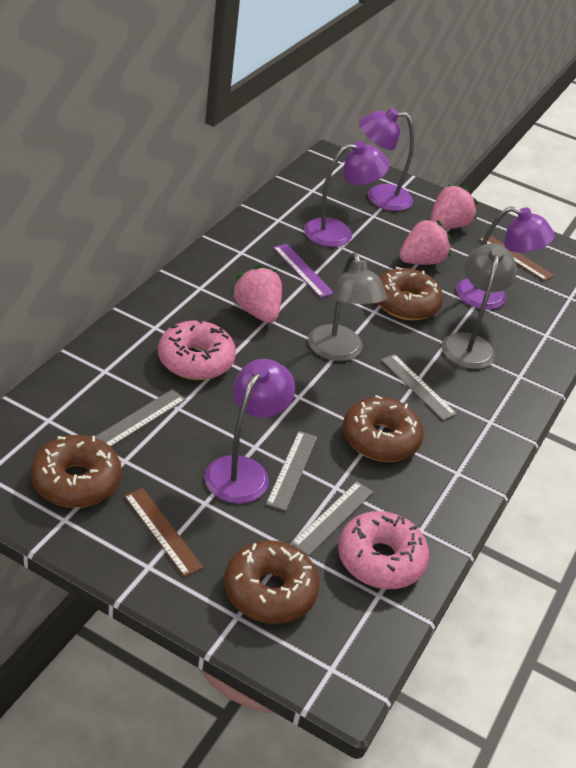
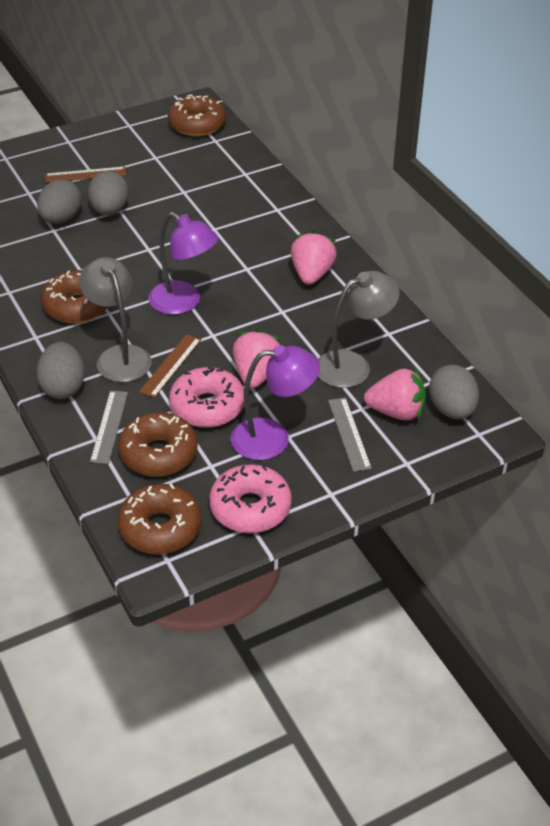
grey egg: 0 -> 4
grey ruler: 4 -> 2
purple lamp: 4 -> 2
purple ruler: 1 -> 0

